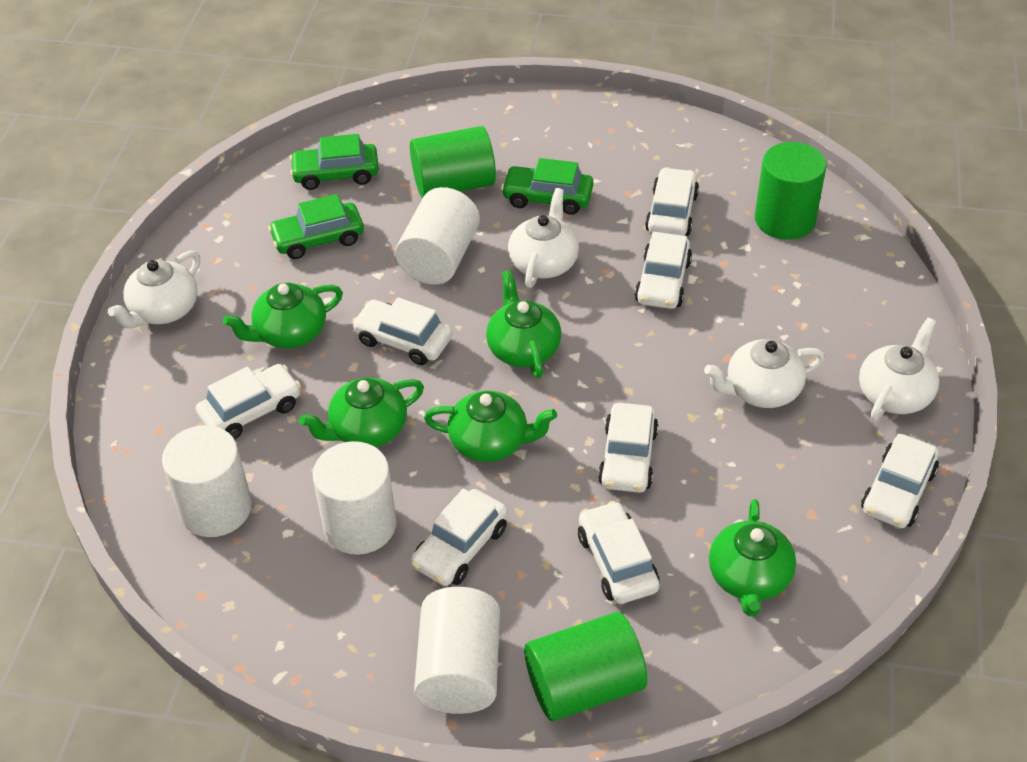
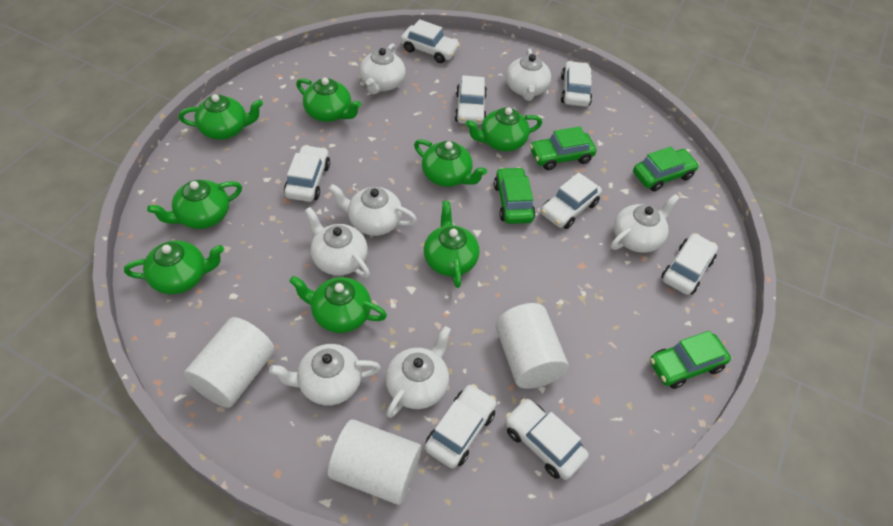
green car: 3 -> 4
green cylinder: 3 -> 0
green teapot: 5 -> 8
white cylinder: 4 -> 3
white teapot: 4 -> 7

